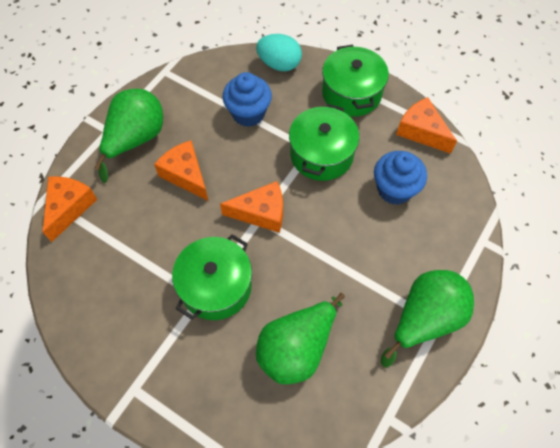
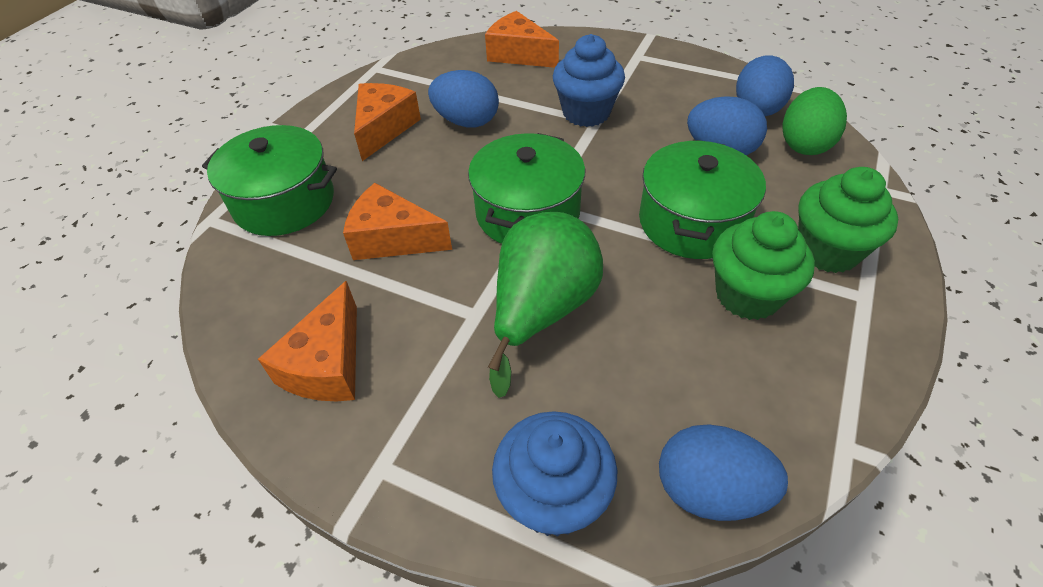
blue egg: 0 -> 4
green cupcake: 0 -> 2
green egg: 0 -> 1
green pear: 3 -> 1
turquoise egg: 1 -> 0

